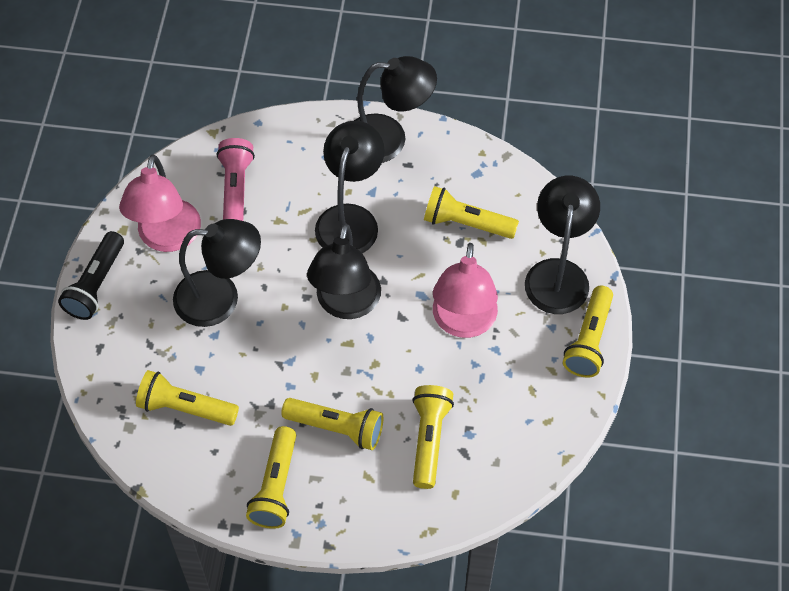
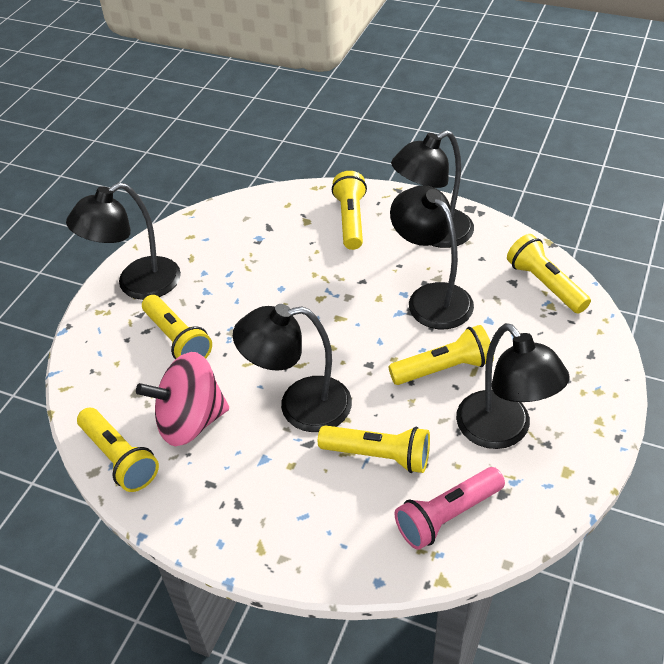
black flashlight: 1 -> 0
pink lamp: 2 -> 0
pink spinning top: 0 -> 1

